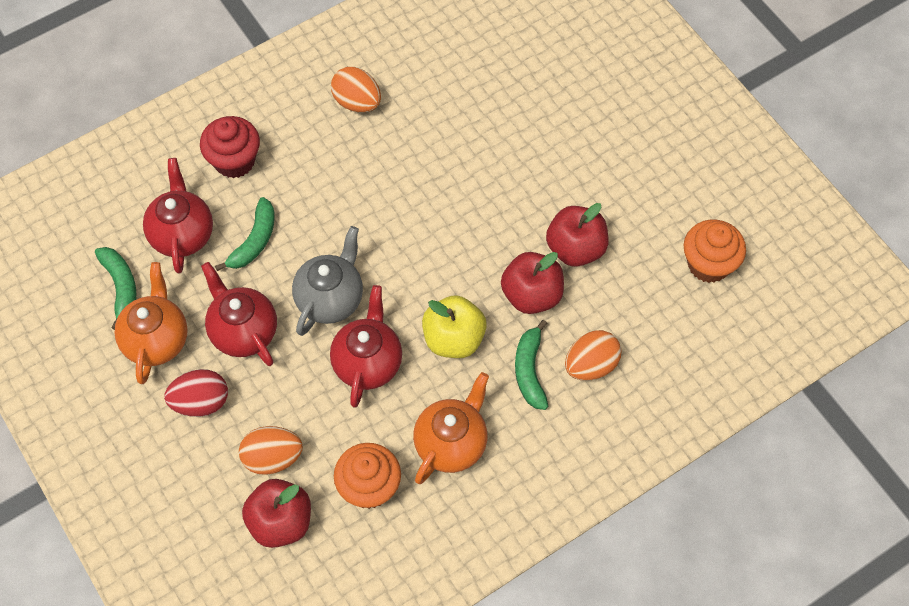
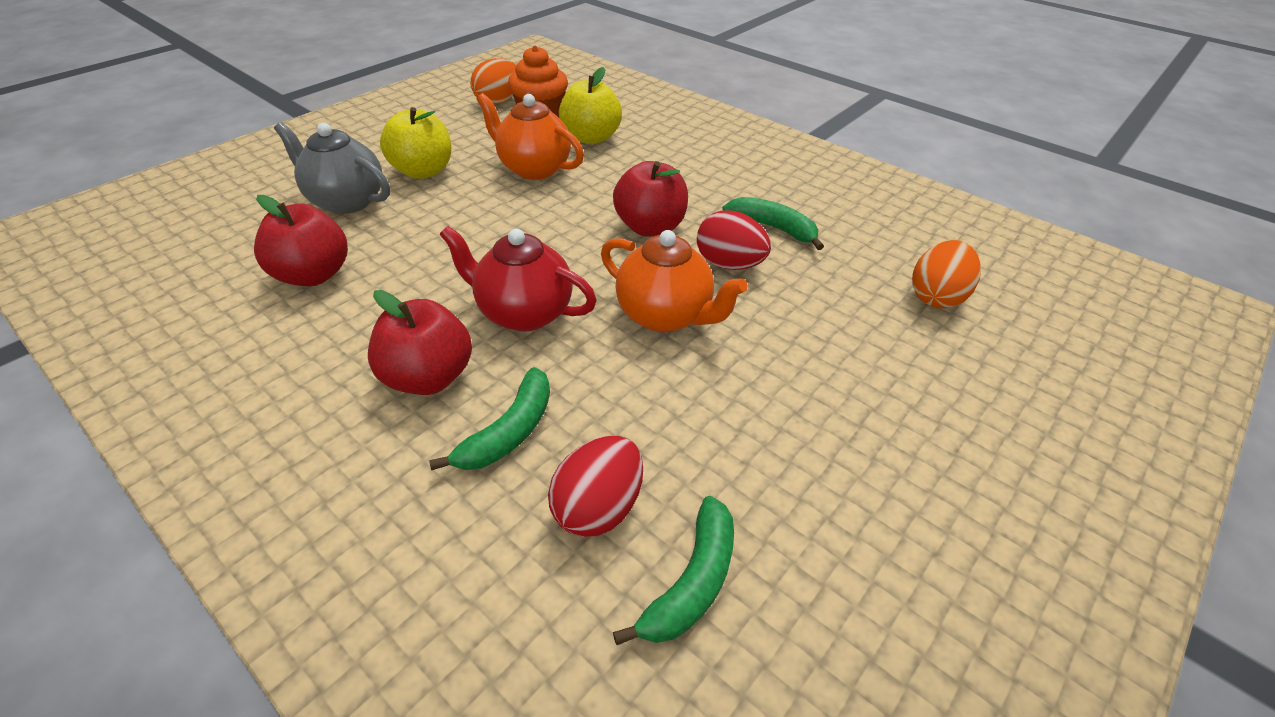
orange cupcake: 2 -> 1
orange egg: 3 -> 2
red cupcake: 1 -> 0
red egg: 1 -> 2
red teapot: 3 -> 1
yellow apple: 1 -> 2

